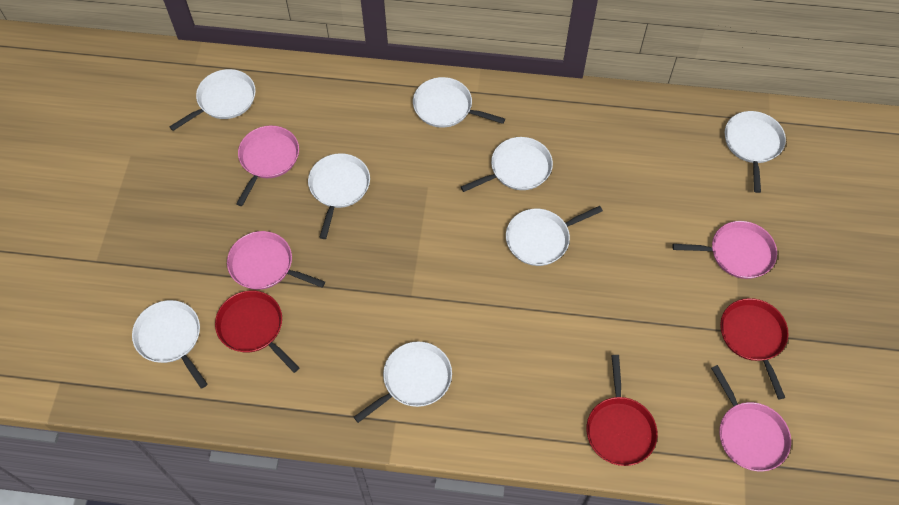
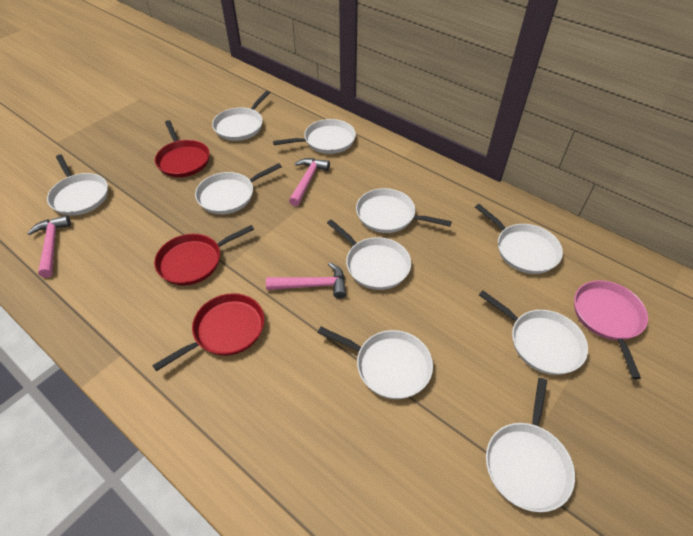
pink hammer: 0 -> 3
pink pan: 4 -> 1
white pan: 8 -> 10

